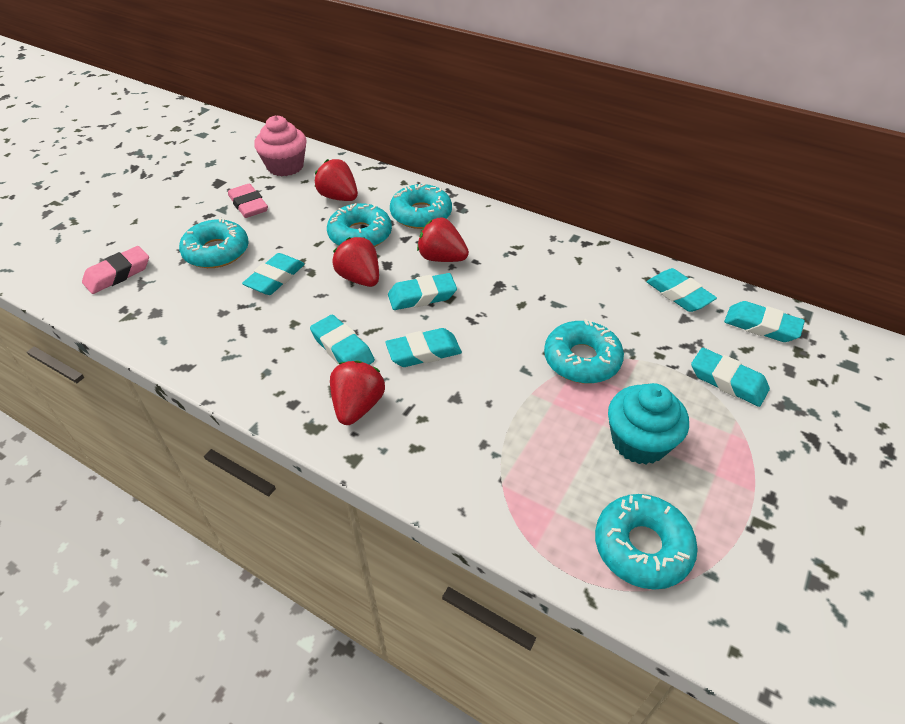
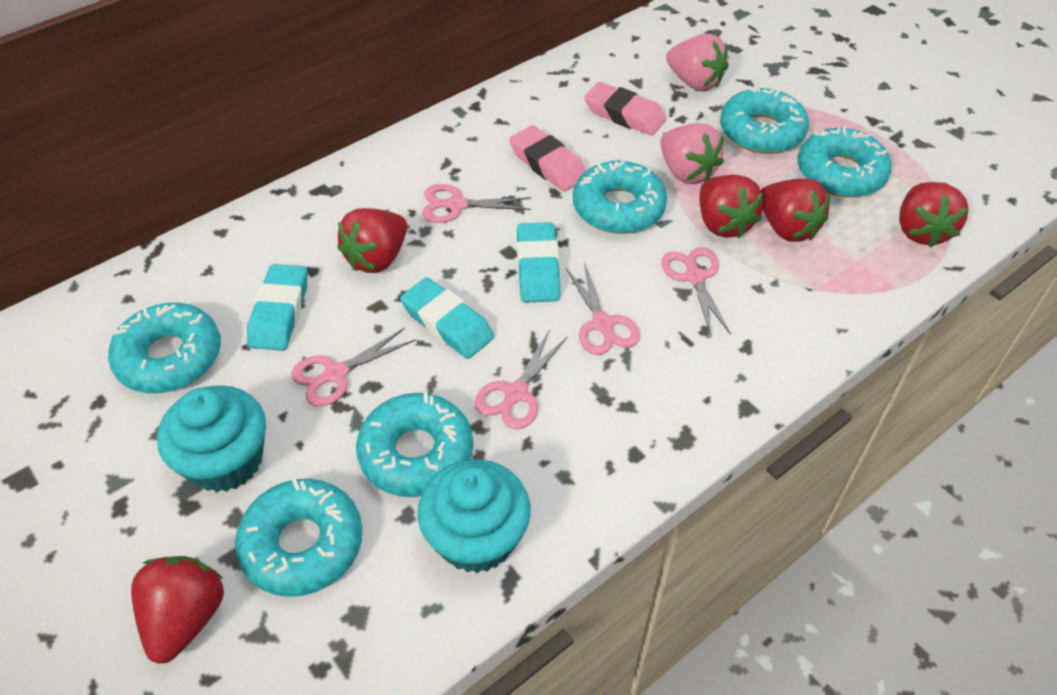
pink cupcake: 1 -> 0
pink scissors: 0 -> 5
pink strawberry: 0 -> 2
red strawberry: 4 -> 5
turquoise cupcake: 1 -> 2
turquoise donut: 5 -> 6
turquoise eraser: 7 -> 3

